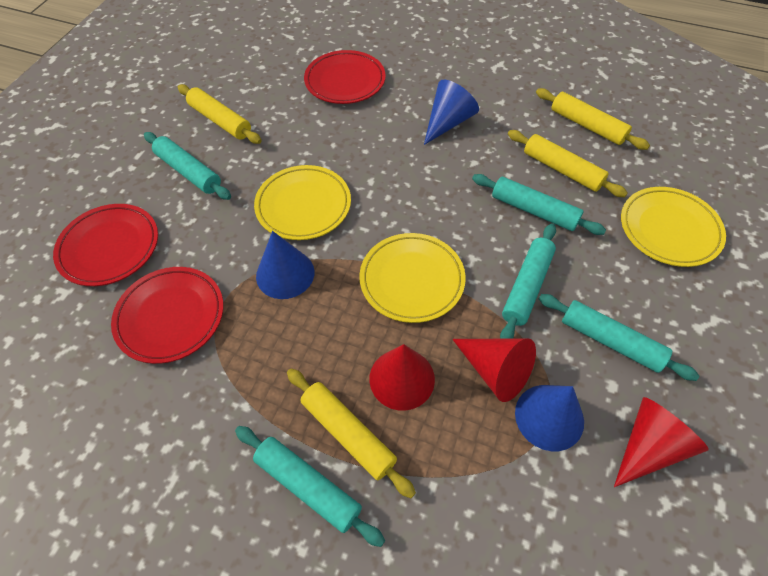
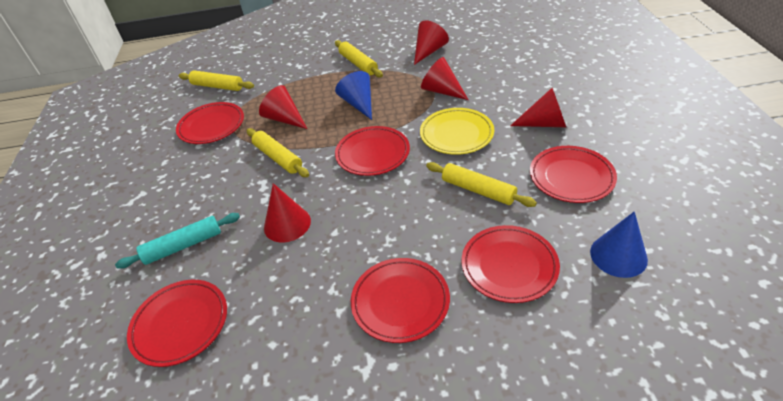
blue cone: 3 -> 2
red cone: 3 -> 5
red plate: 3 -> 6
turquoise rolling pin: 5 -> 1
yellow plate: 3 -> 1

